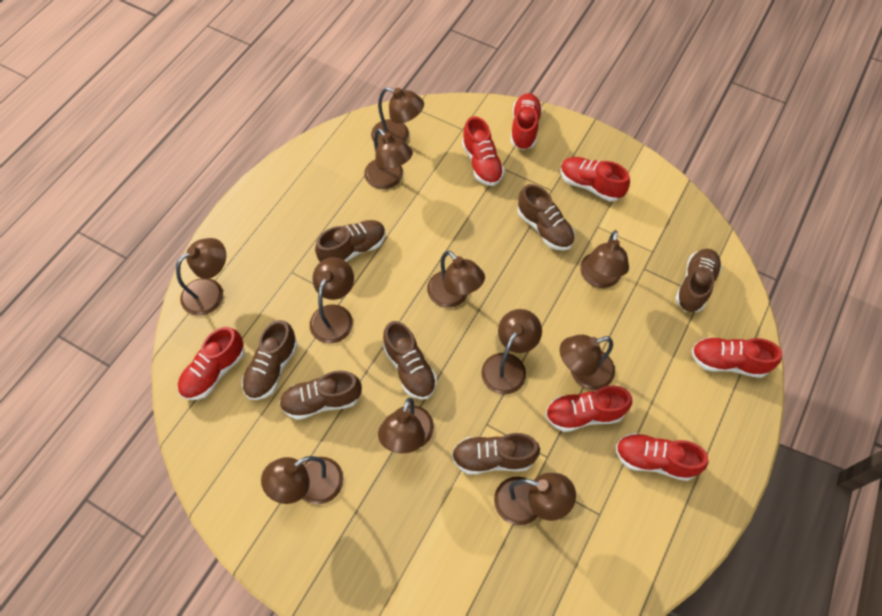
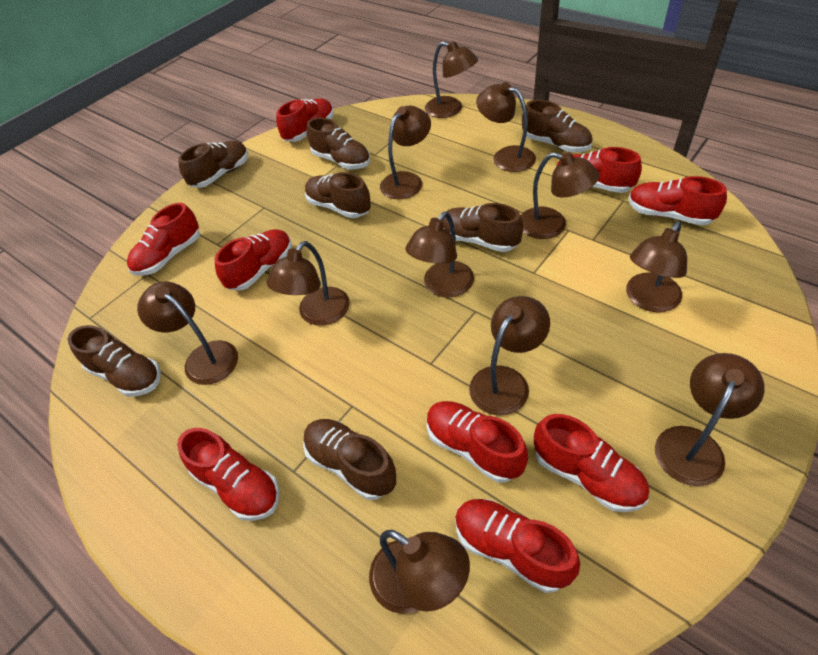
red shoe: 7 -> 9

